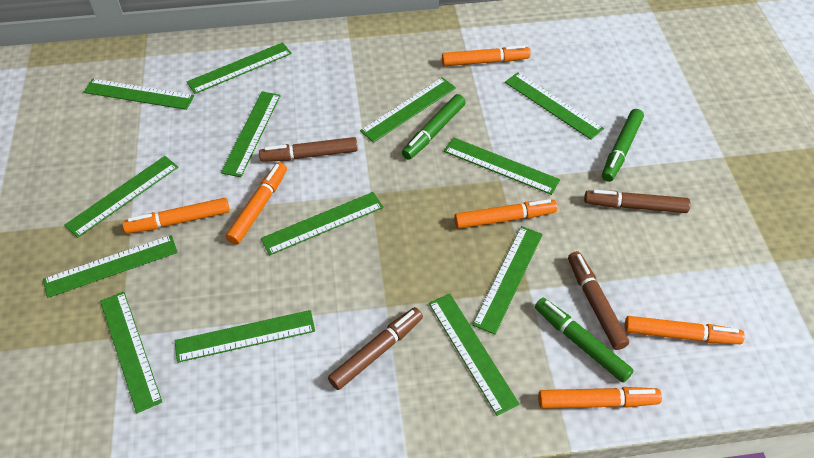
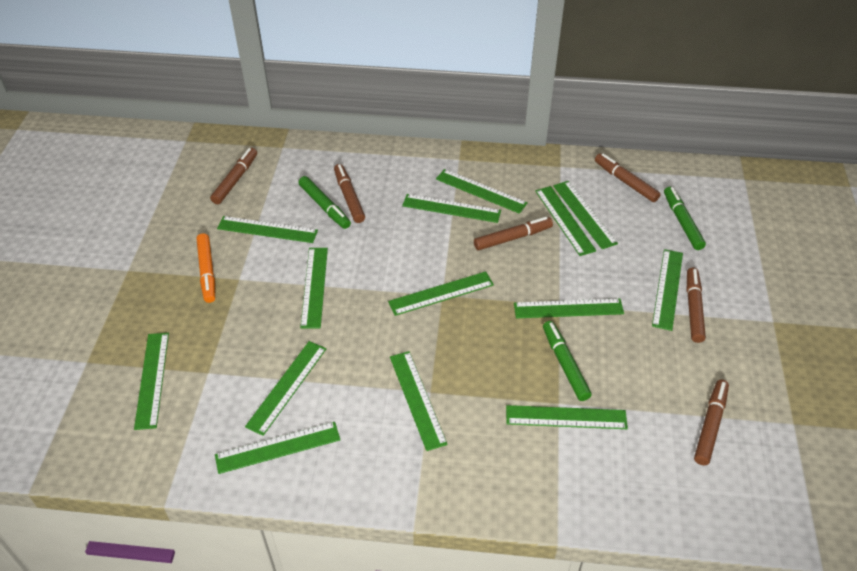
brown marker: 4 -> 6
green ruler: 13 -> 14
orange marker: 6 -> 1

